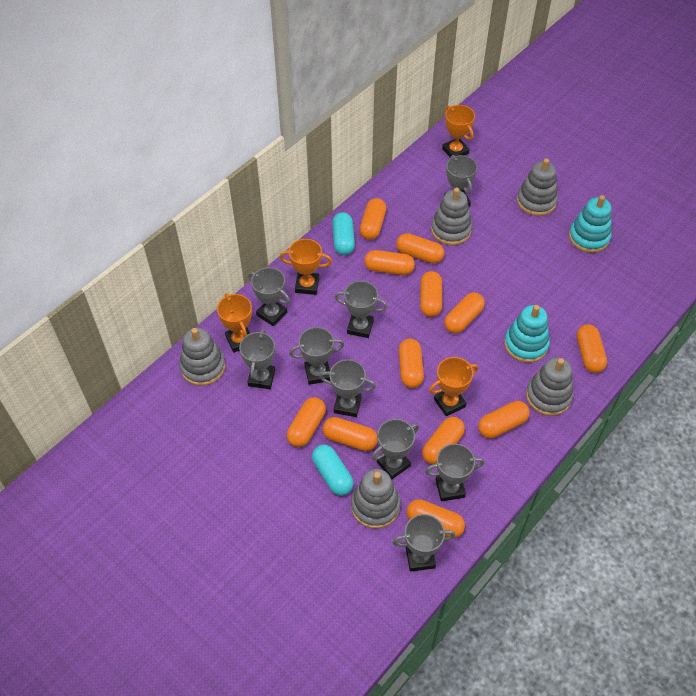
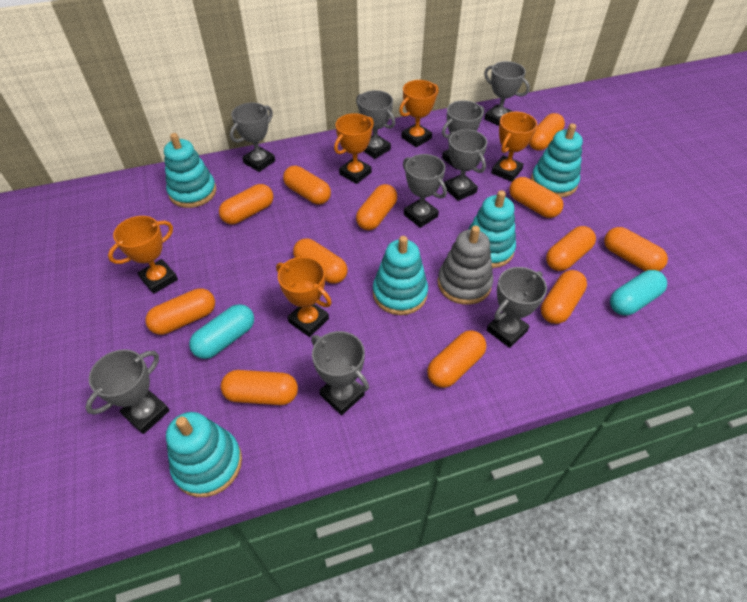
grey stacking toy: 5 -> 1
orange trophy: 4 -> 5
turquoise stacking toy: 2 -> 5

